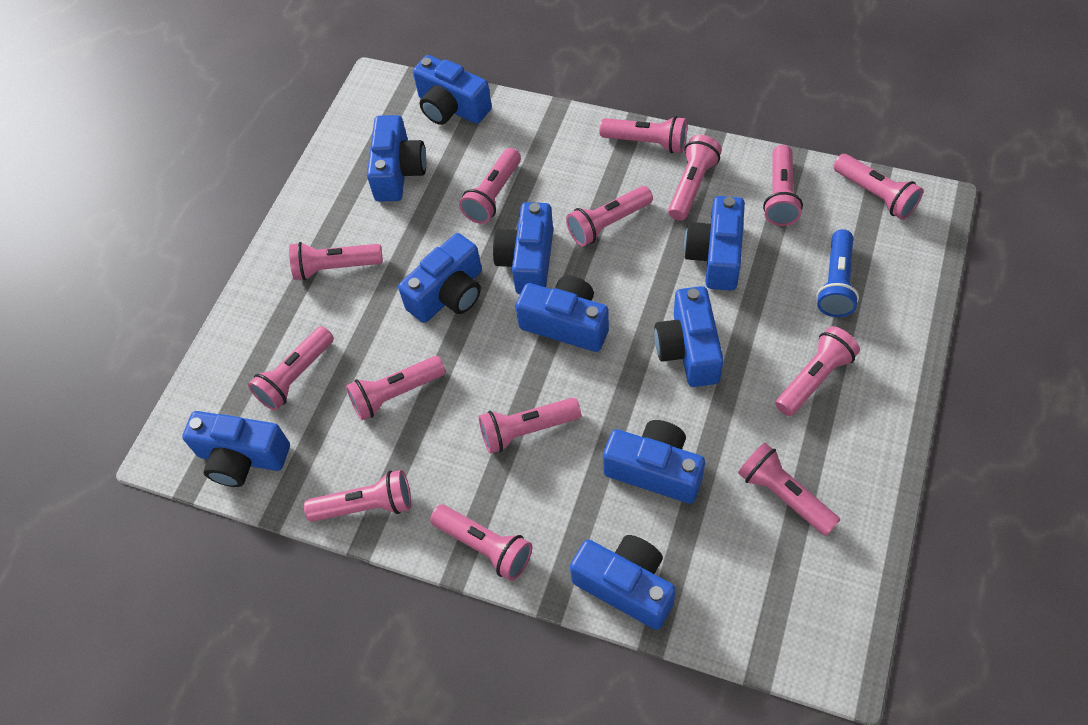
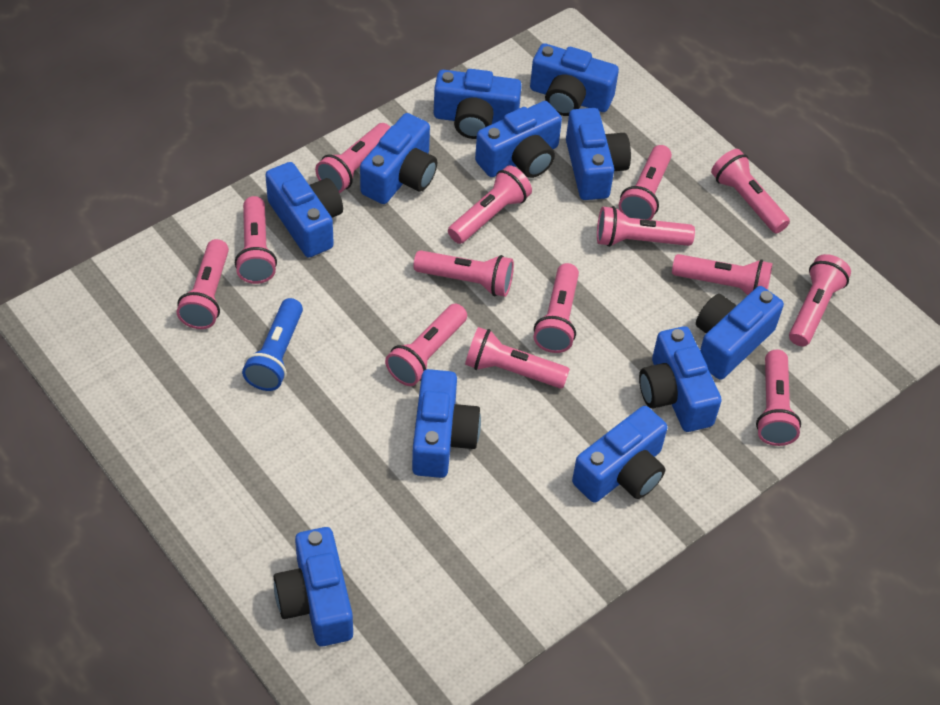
blue camera: 10 -> 11

